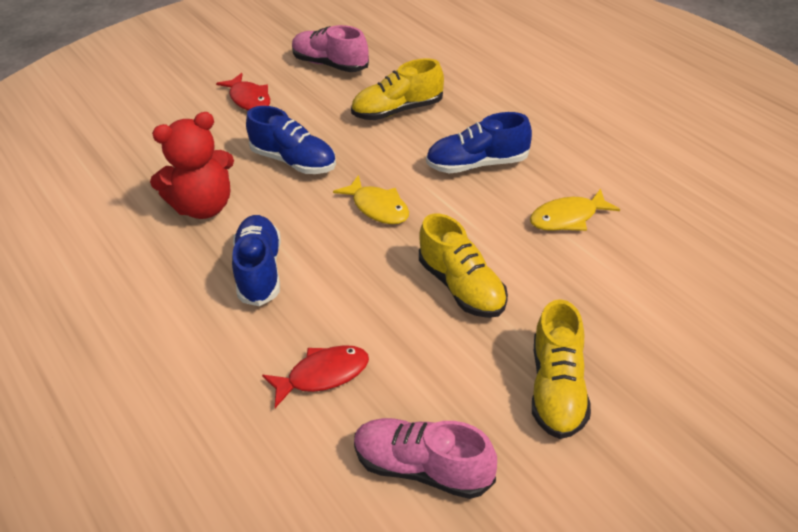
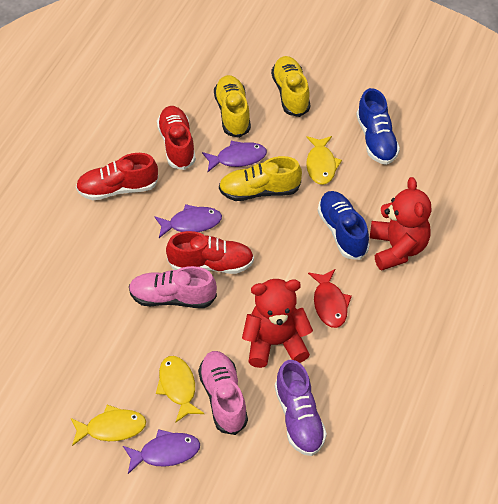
blue shoe: 3 -> 2
purple fish: 0 -> 3
purple shoe: 0 -> 1
red fish: 2 -> 1
red shoe: 0 -> 3
red teddy bear: 1 -> 2
yellow fish: 2 -> 3

